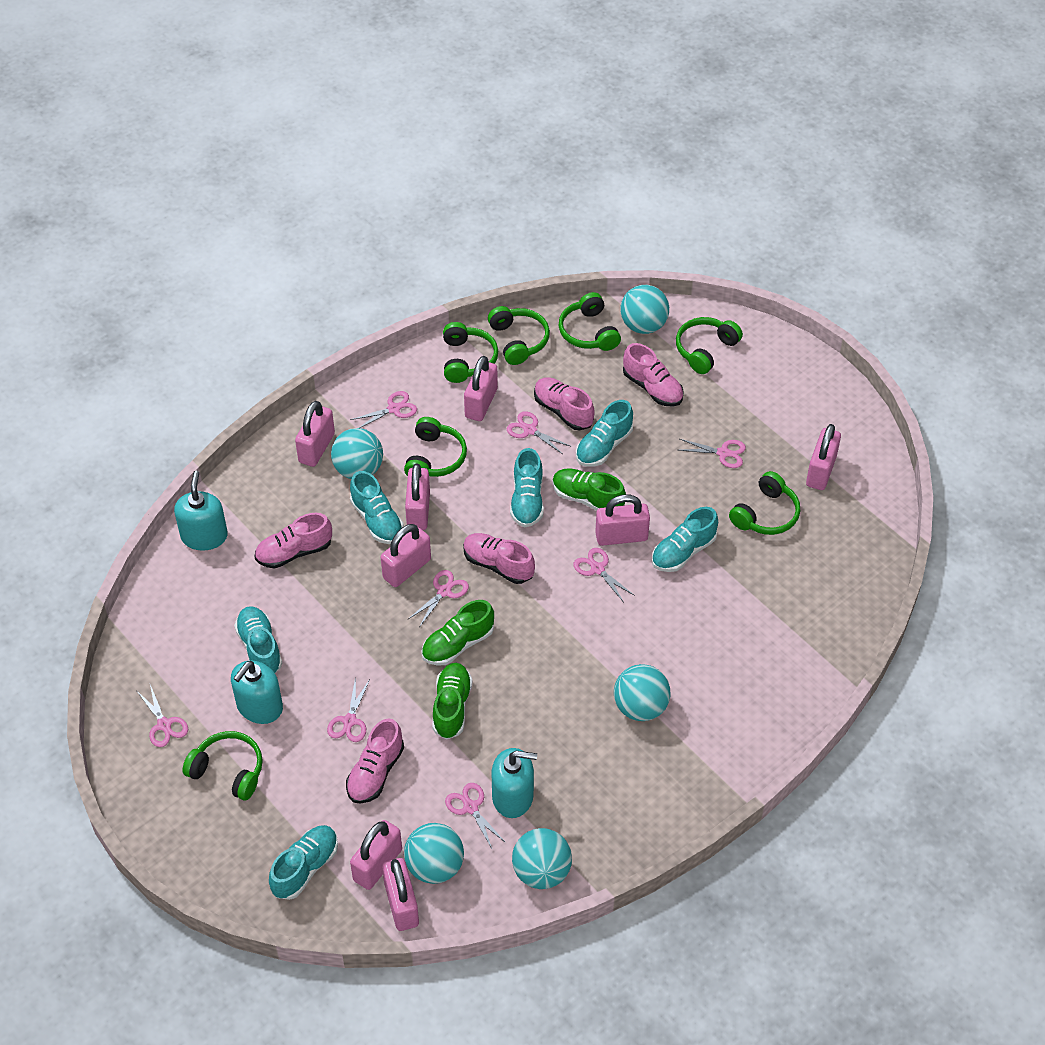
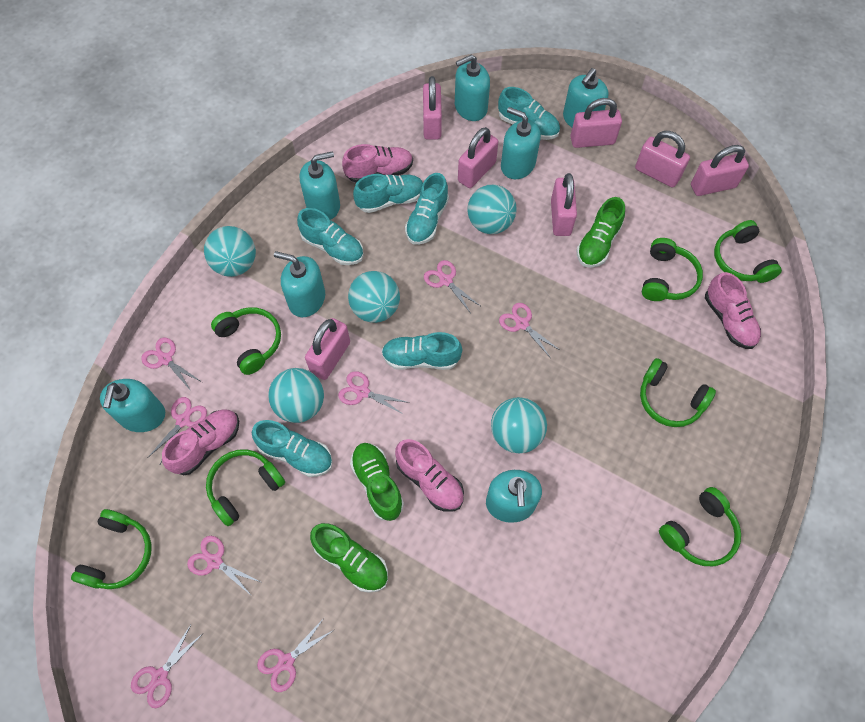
pink padlock: 8 -> 7
pink shoe: 5 -> 4
turquoise soap dispenser: 3 -> 7

